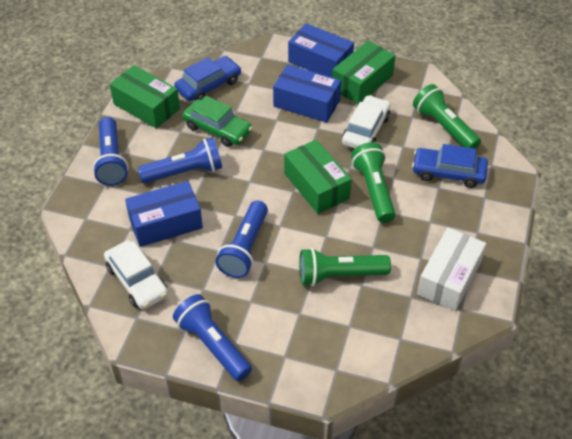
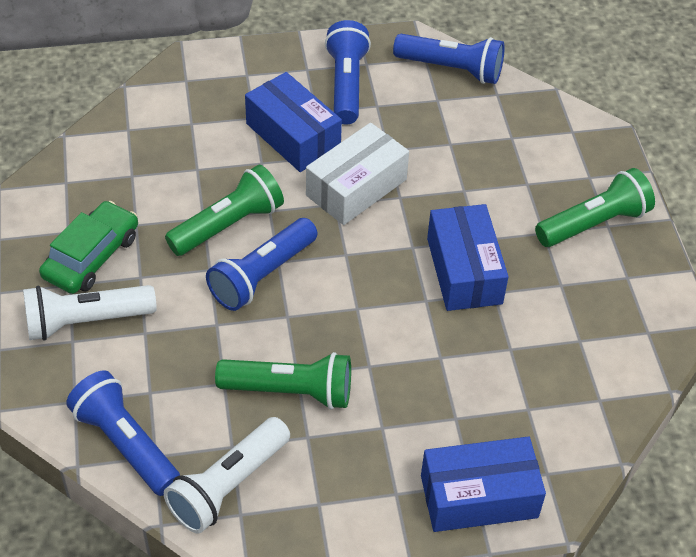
blue car: 2 -> 0
green box: 3 -> 0
white car: 2 -> 0
white flashlight: 0 -> 2

